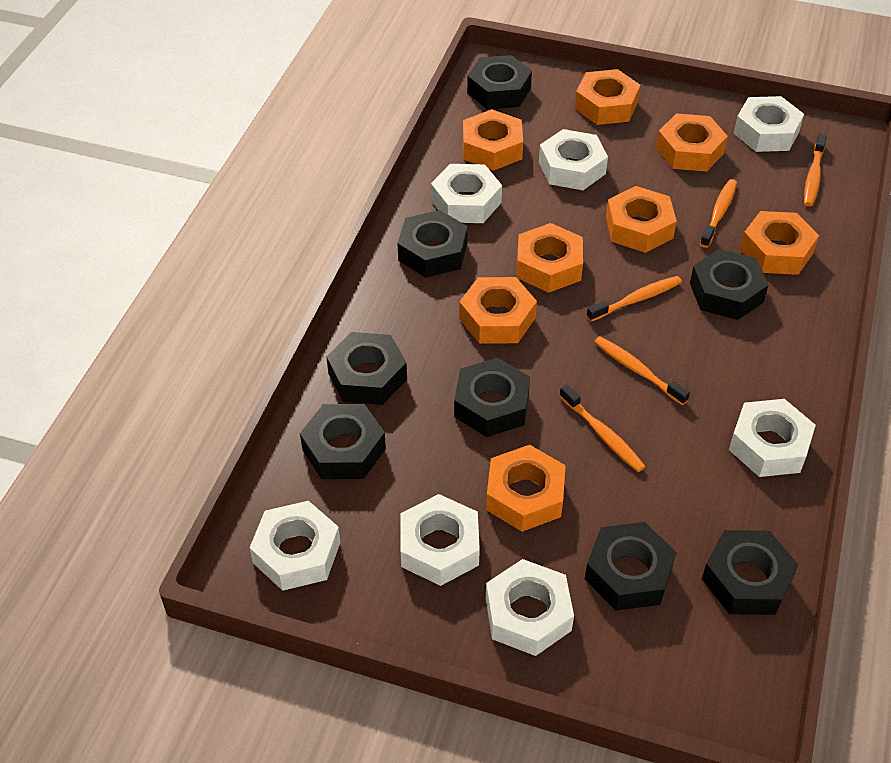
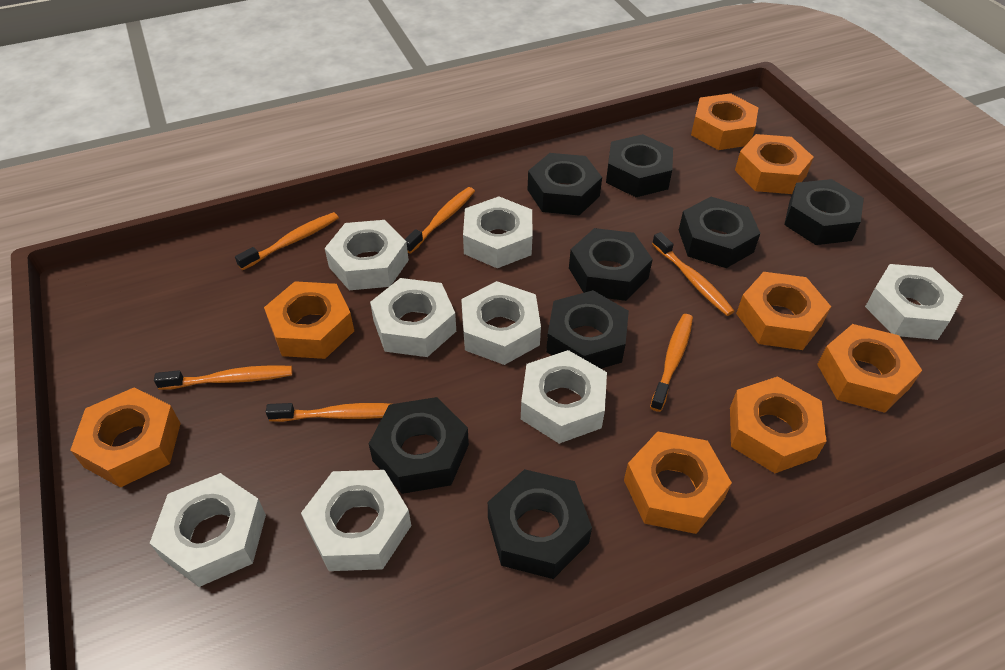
orange toothbrush: 5 -> 6
white nut: 7 -> 8

